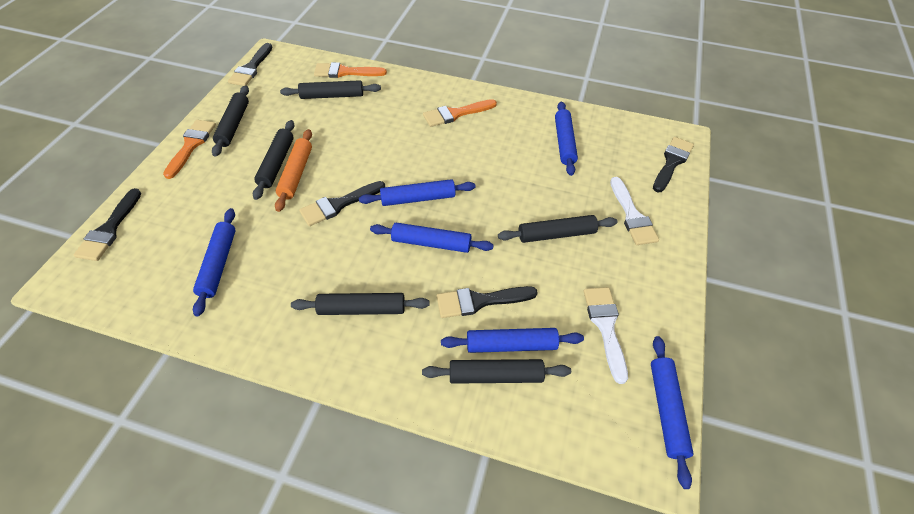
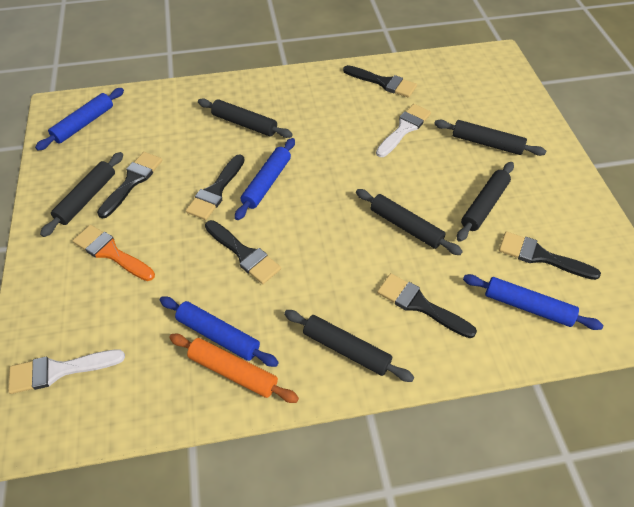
black brush: 5 -> 6
blue rolling pin: 6 -> 4
orange brush: 3 -> 1

